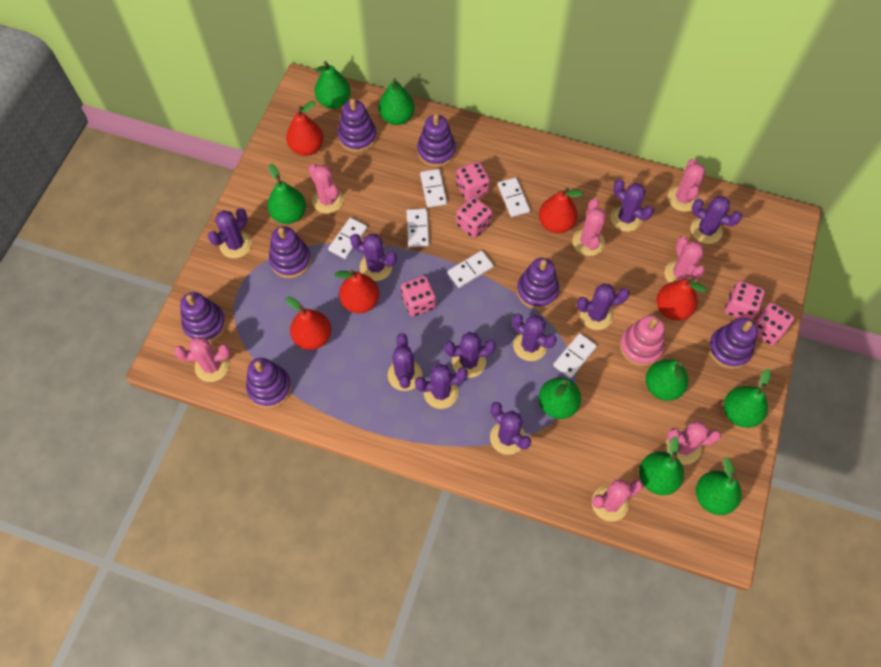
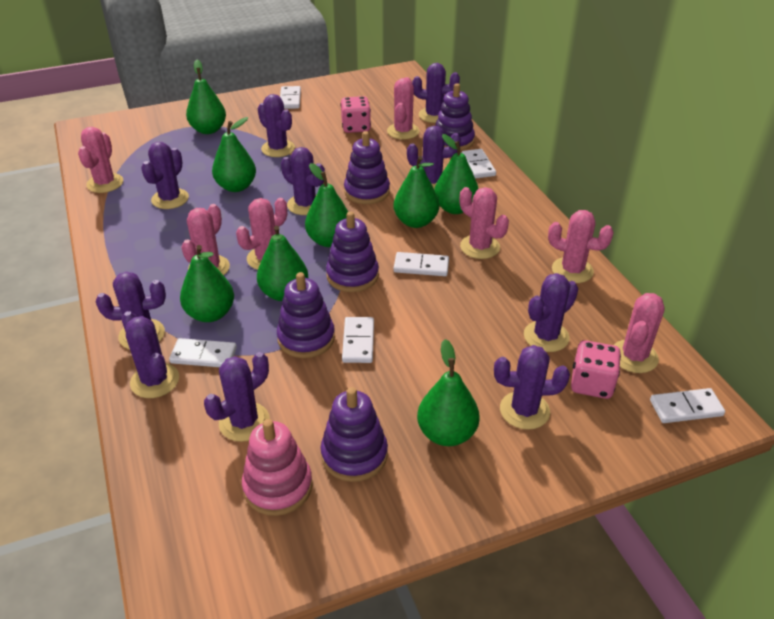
pink dice: 5 -> 2
purple stacking toy: 7 -> 5
red pear: 5 -> 0

